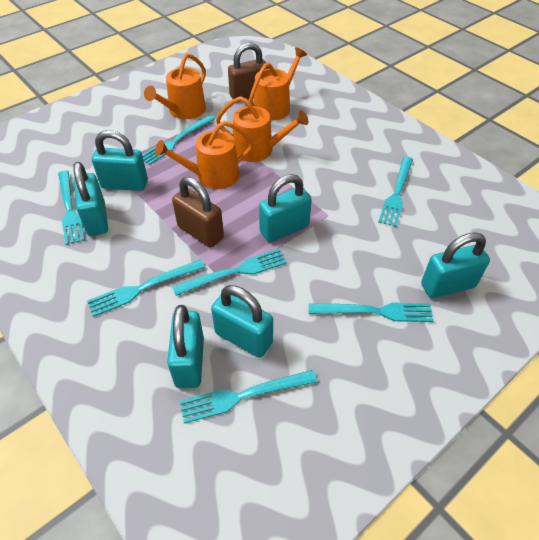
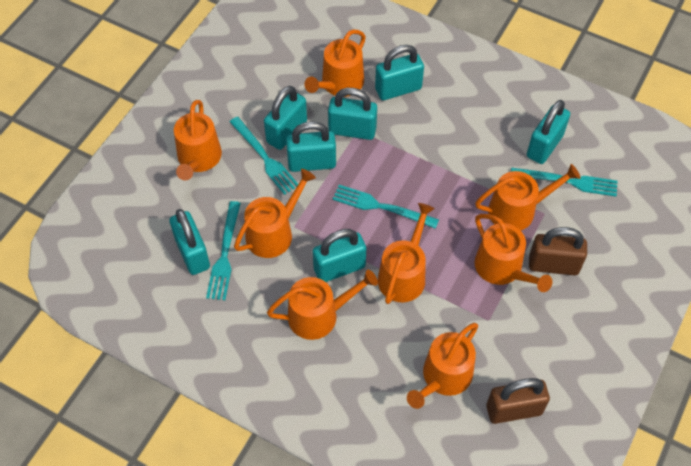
orange watering can: 4 -> 8
turquoise fork: 7 -> 4
turquoise padlock: 6 -> 7

